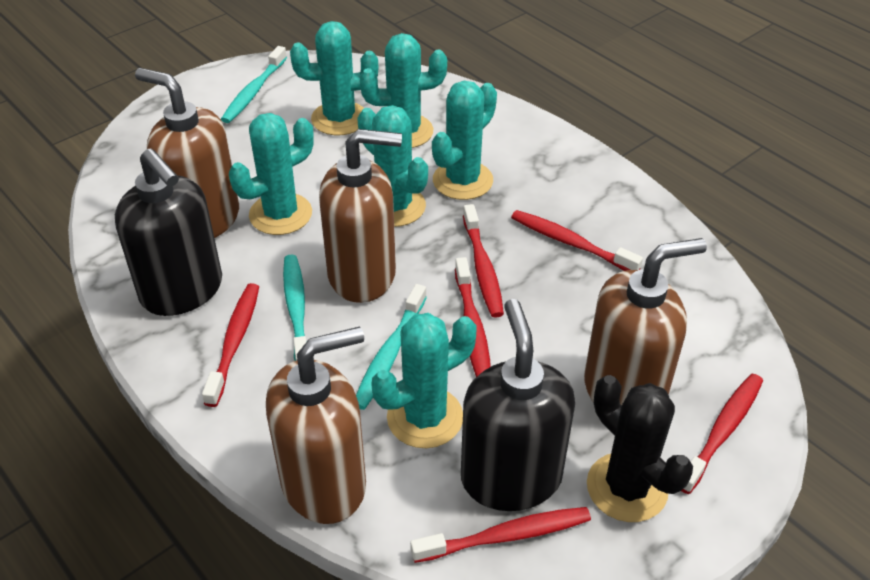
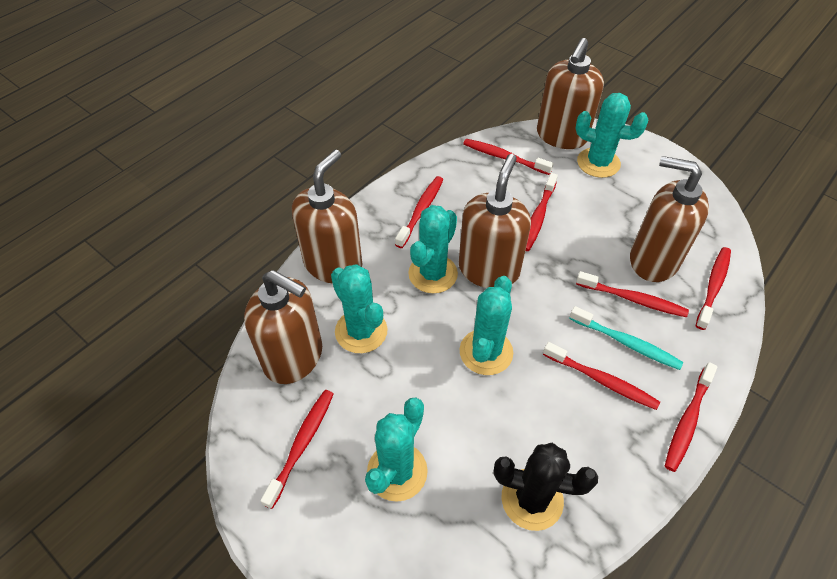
black soap dispenser: 2 -> 0
brown soap dispenser: 4 -> 5
red toothbrush: 6 -> 8
turquoise cactus: 6 -> 5
turquoise toothbrush: 3 -> 1

